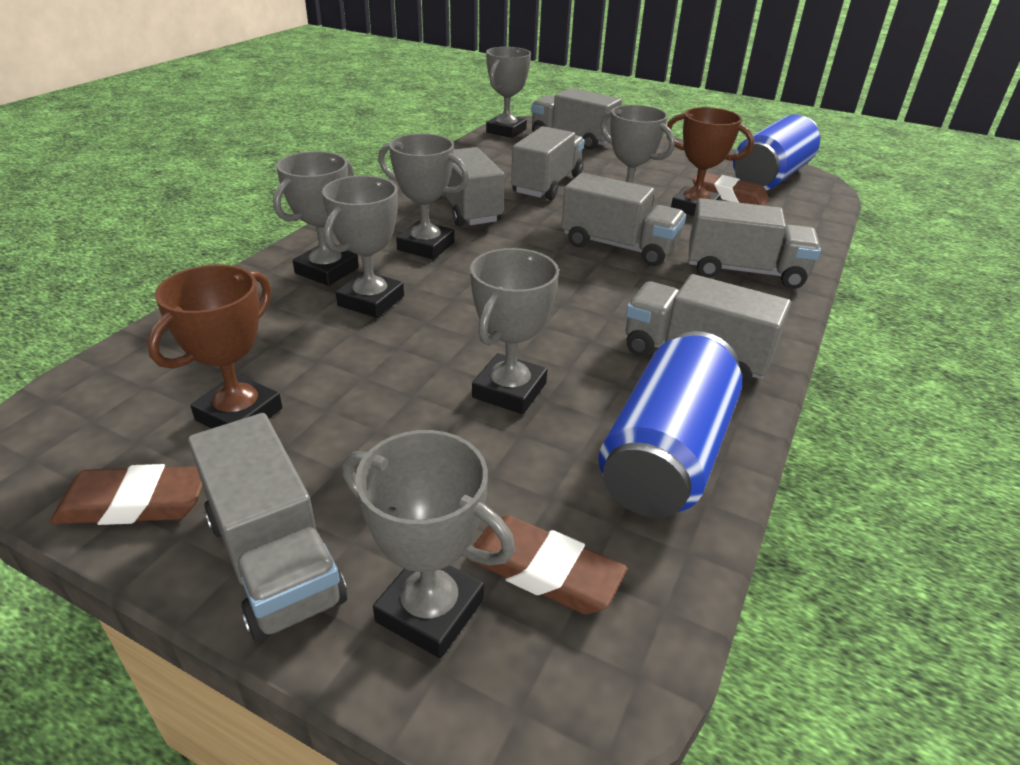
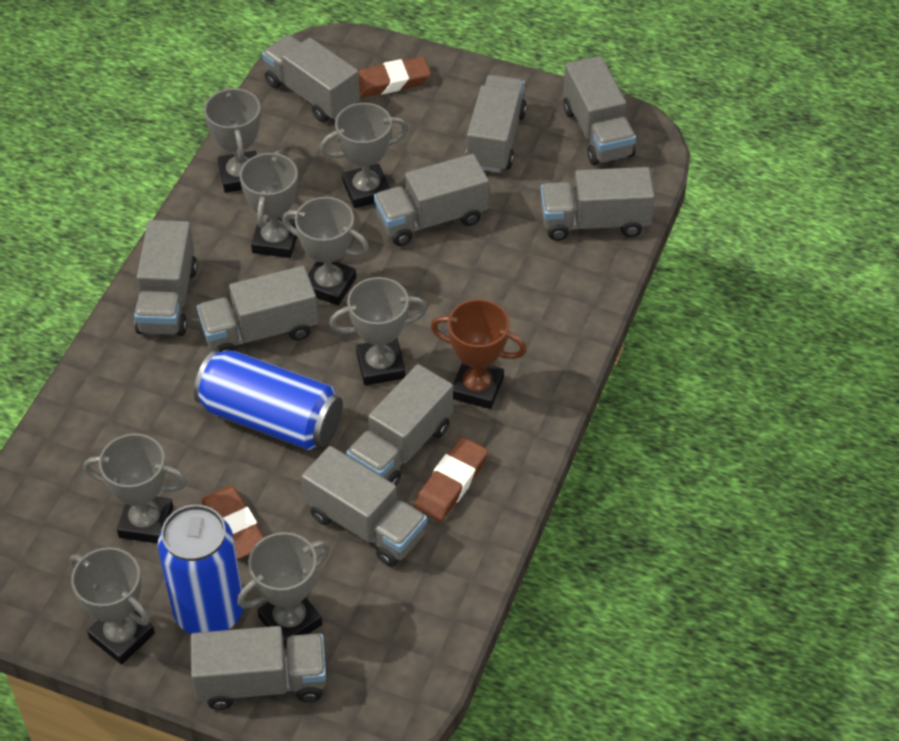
brown trophy: 2 -> 1
grey trophy: 7 -> 8
grey truck: 7 -> 10

